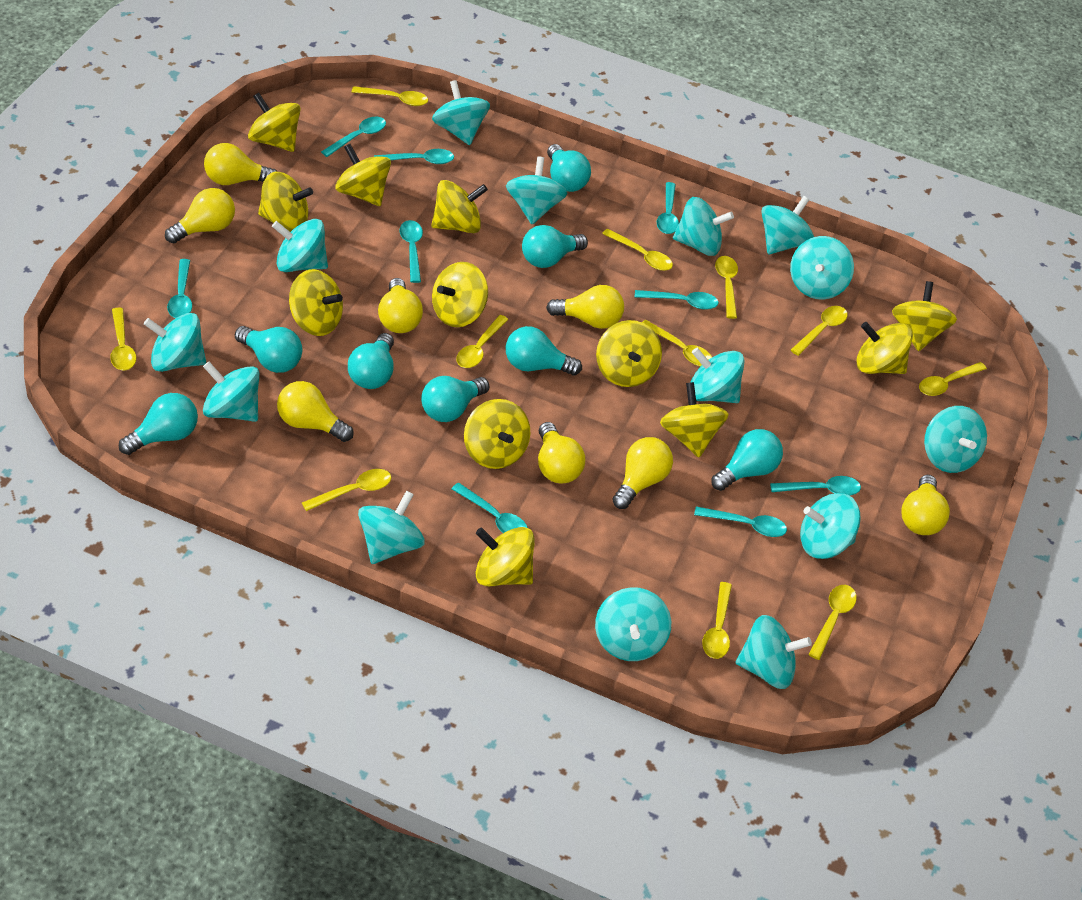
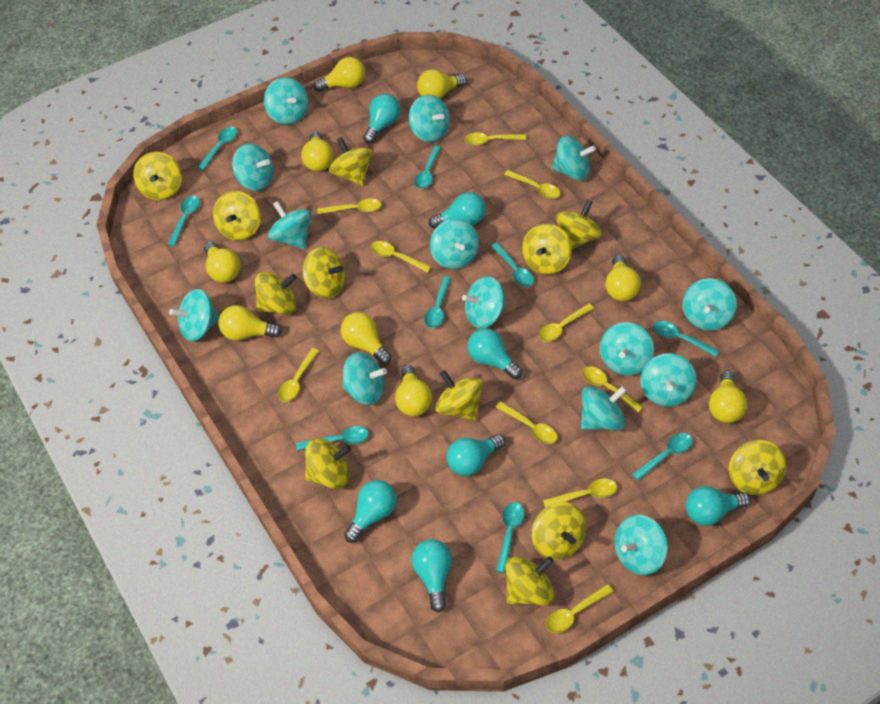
turquoise light bulb: 8 -> 7
yellow light bulb: 8 -> 9
yellow spoon: 11 -> 10

